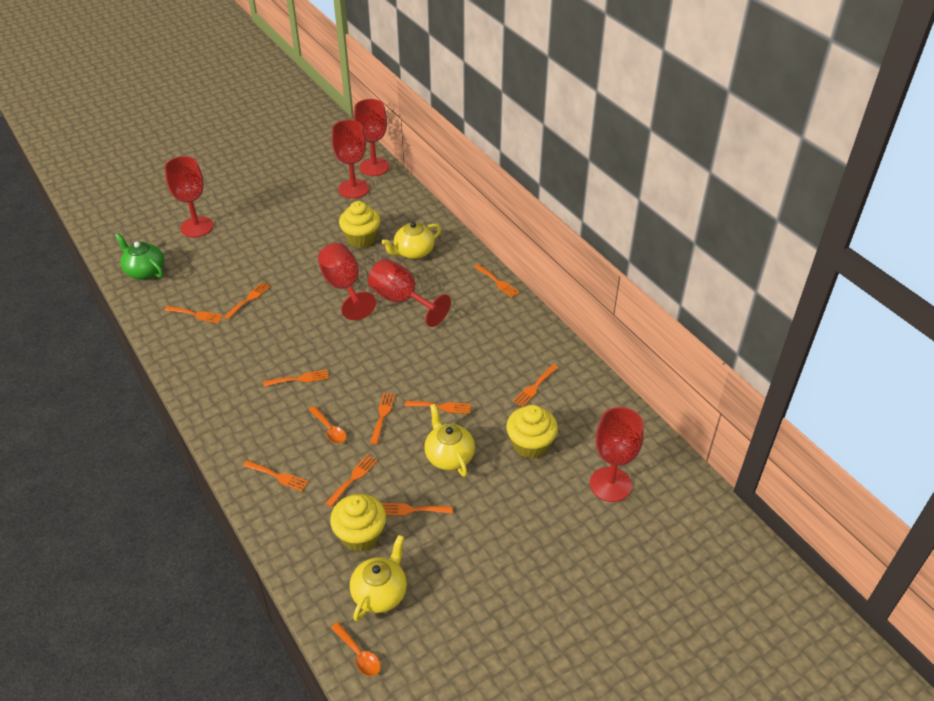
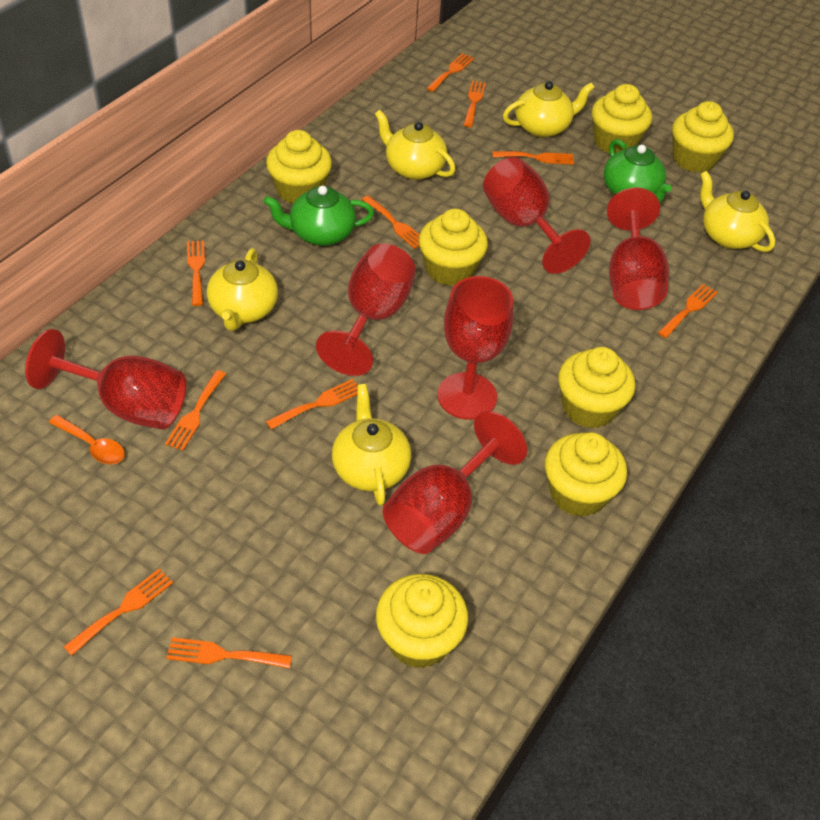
green teapot: 1 -> 2
orange spoon: 2 -> 1
yellow cupcake: 3 -> 7
yellow teapot: 3 -> 5

